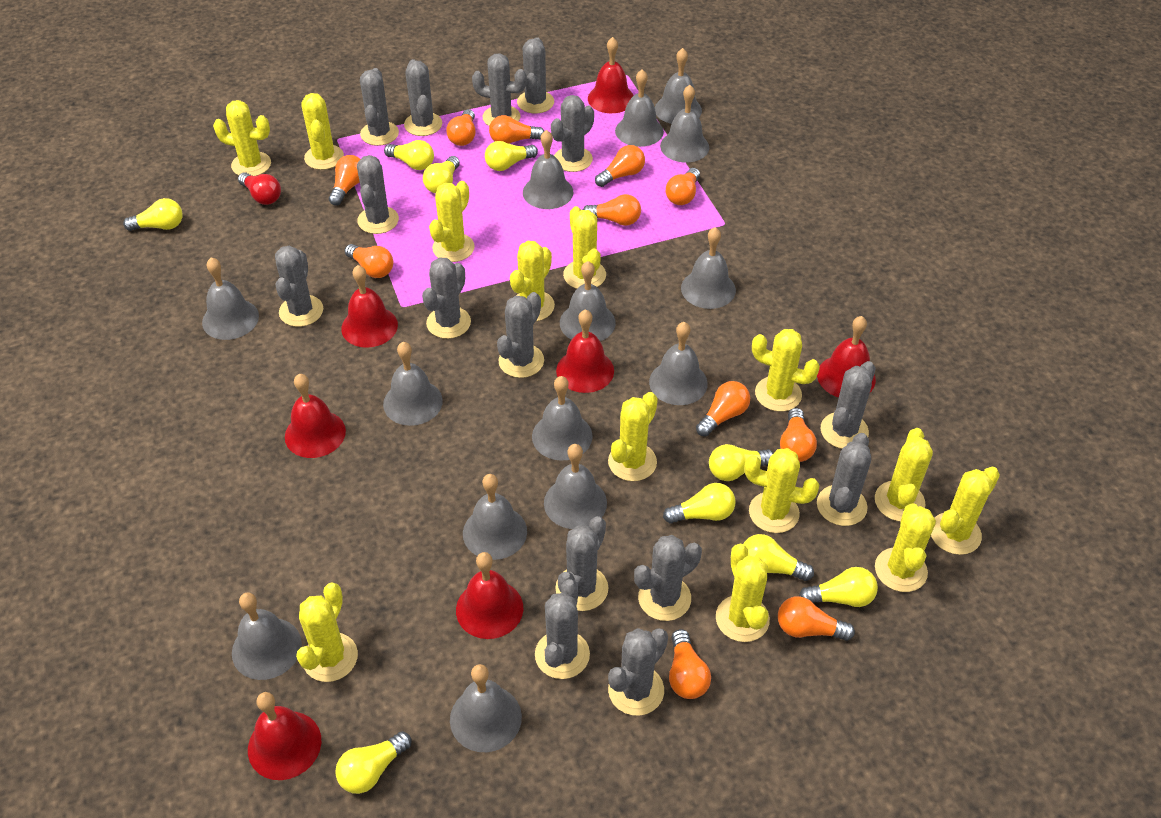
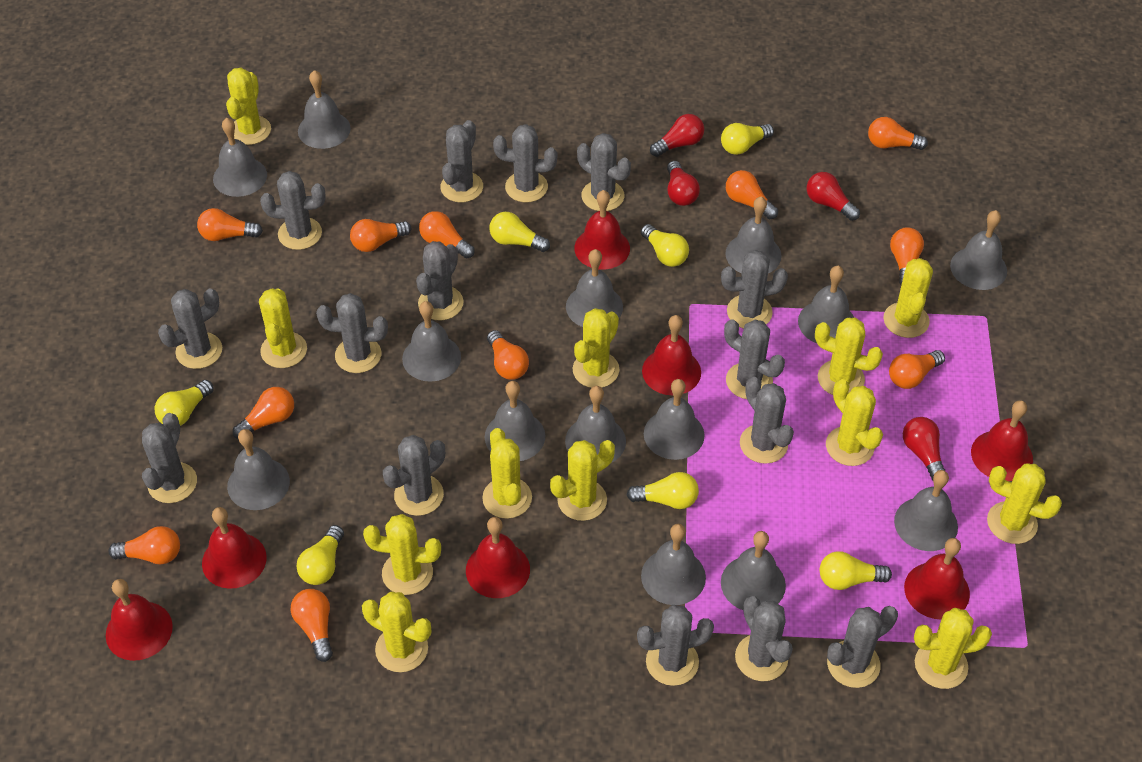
red light bulb: 1 -> 4
yellow cactus: 13 -> 12
yellow light bulb: 9 -> 7

